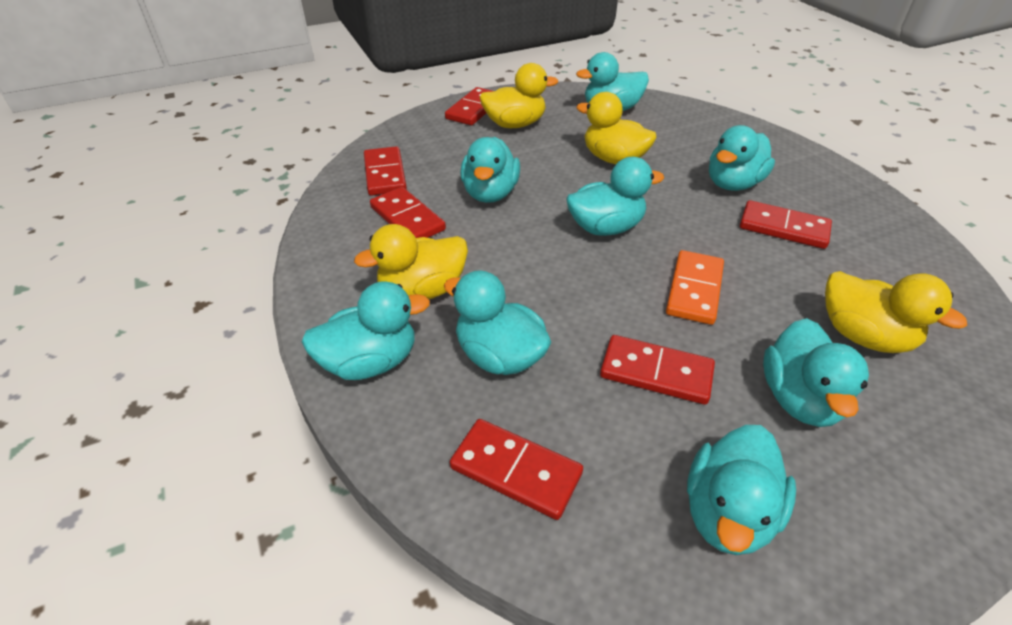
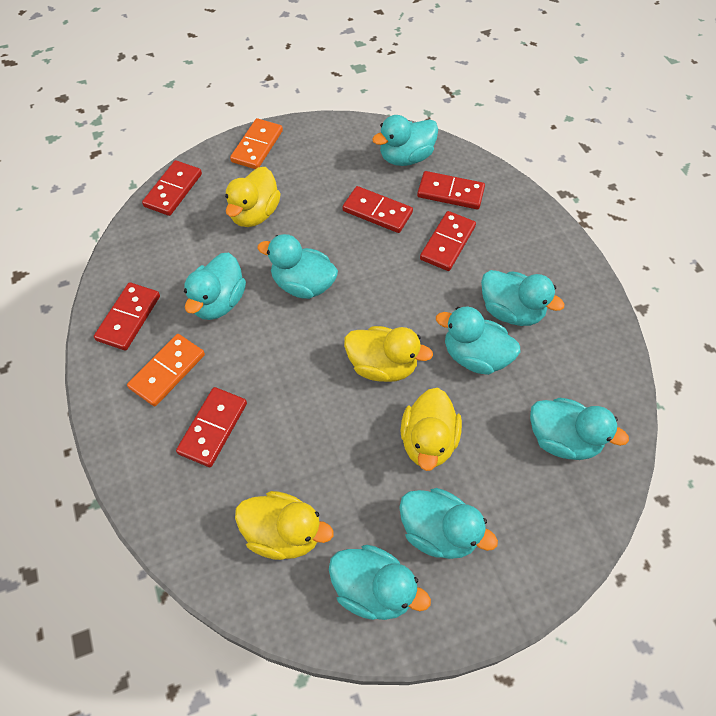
orange domino: 1 -> 2

